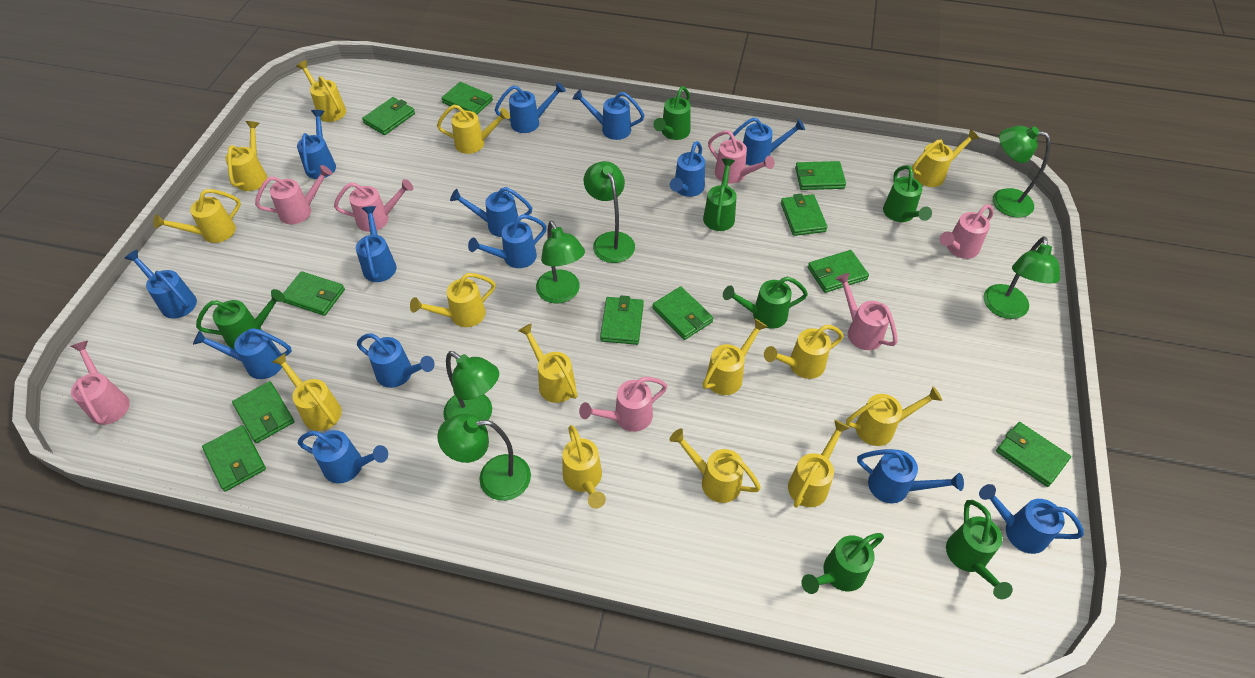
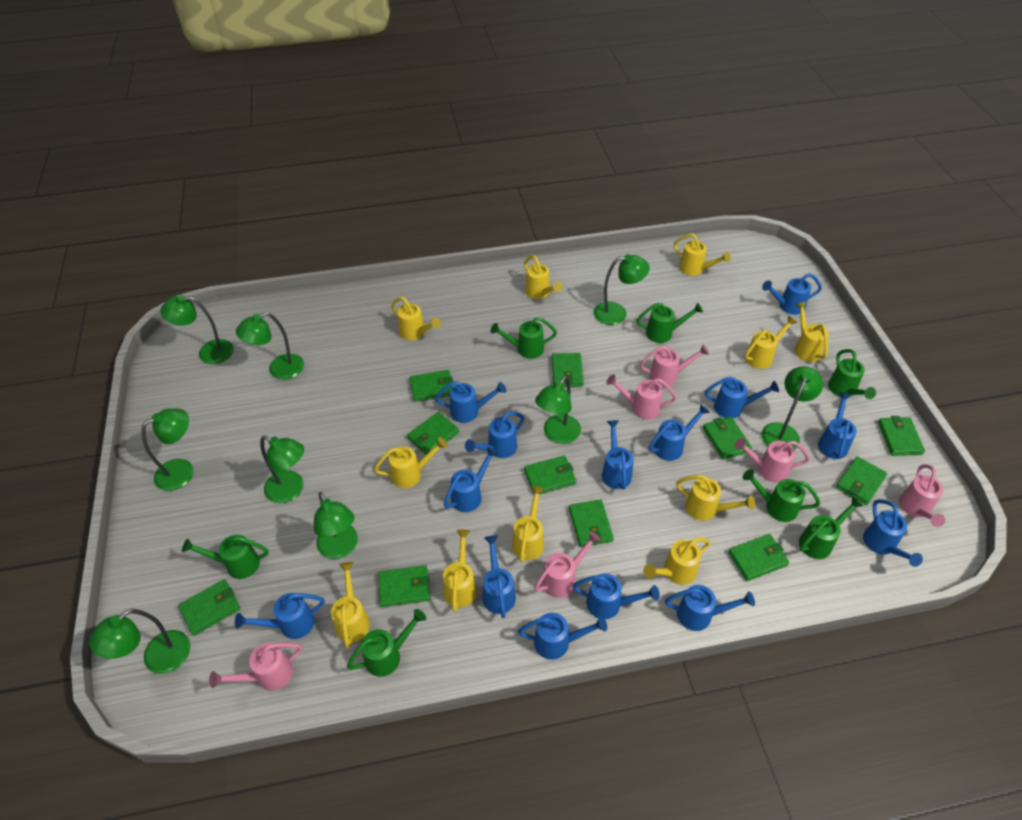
green lamp: 6 -> 9
pink watering can: 7 -> 6
yellow watering can: 14 -> 11

